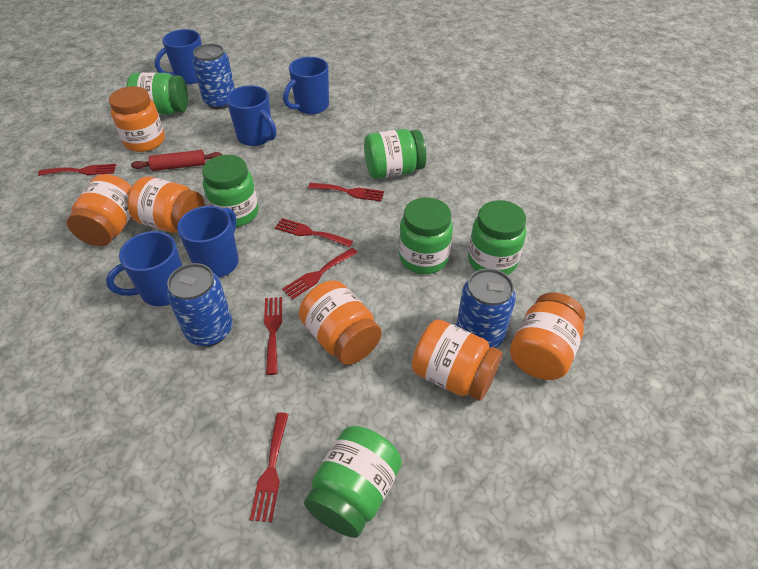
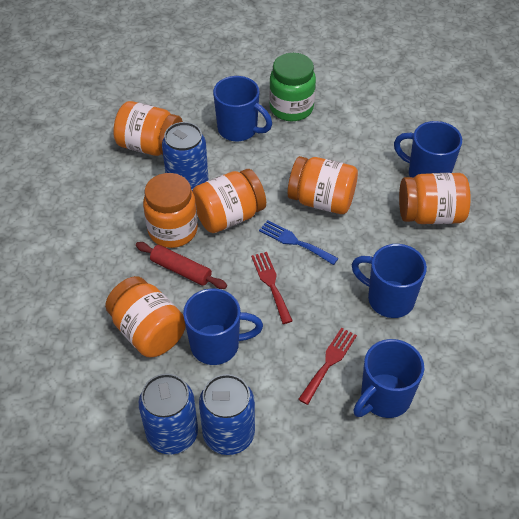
blue fork: 0 -> 1
green jar: 6 -> 1
red fork: 6 -> 2

